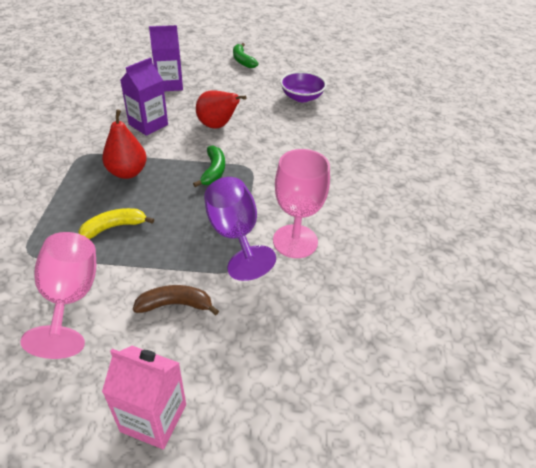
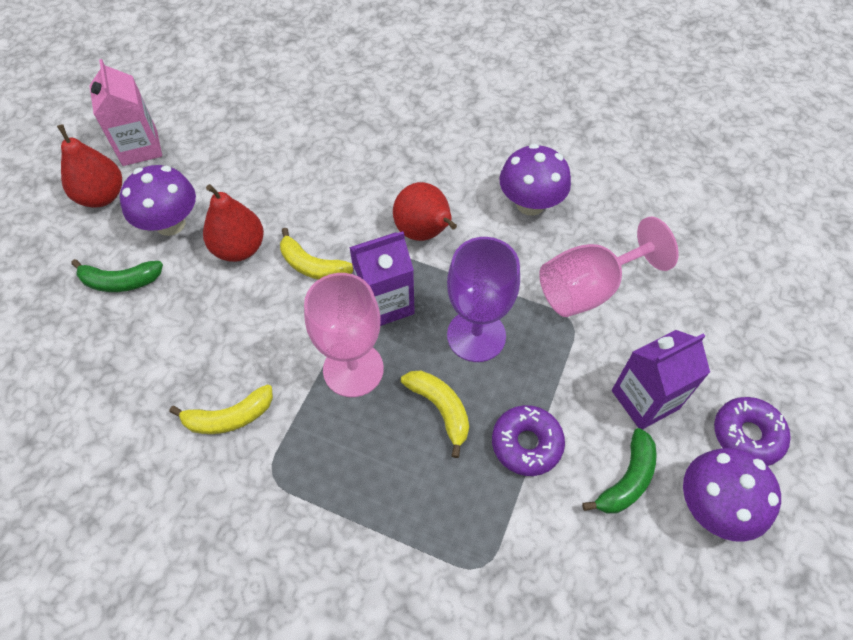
brown banana: 1 -> 0
purple bowl: 1 -> 0
purple donut: 0 -> 2
purple mushroom: 0 -> 3
red pear: 2 -> 3
yellow banana: 1 -> 3

